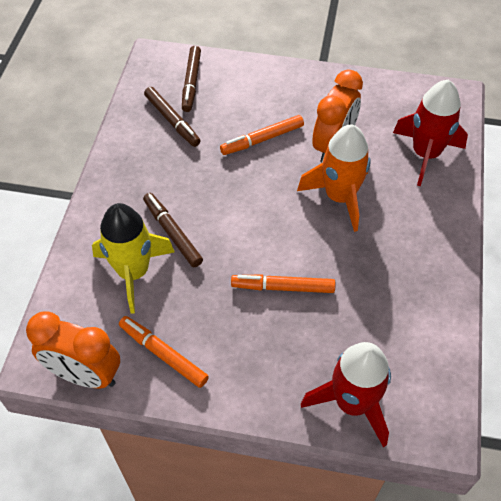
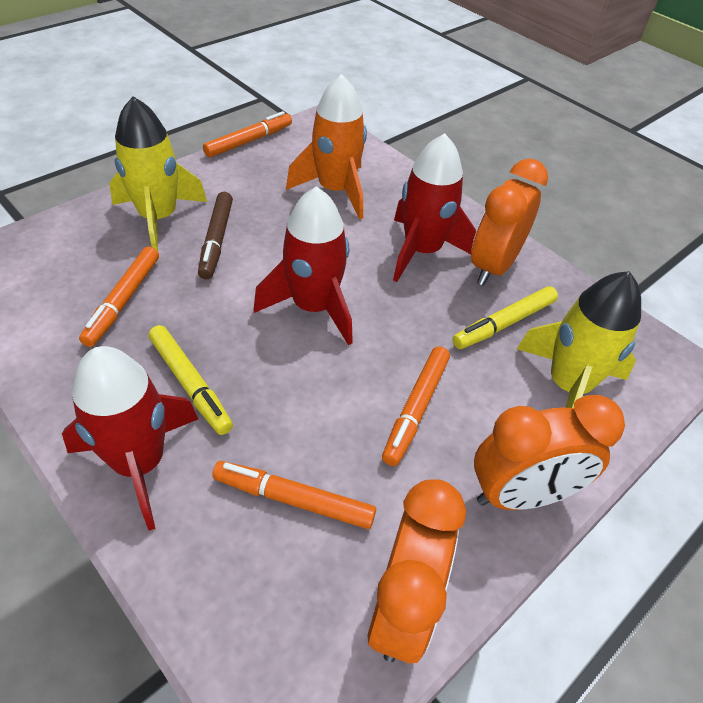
brown marker: 3 -> 1
orange clock: 2 -> 3
orange marker: 3 -> 4
red rocket: 2 -> 3
yellow marker: 0 -> 2
yellow rocket: 1 -> 2

